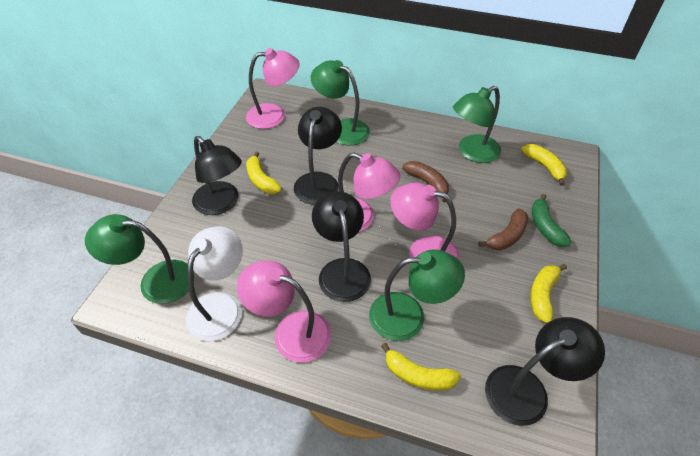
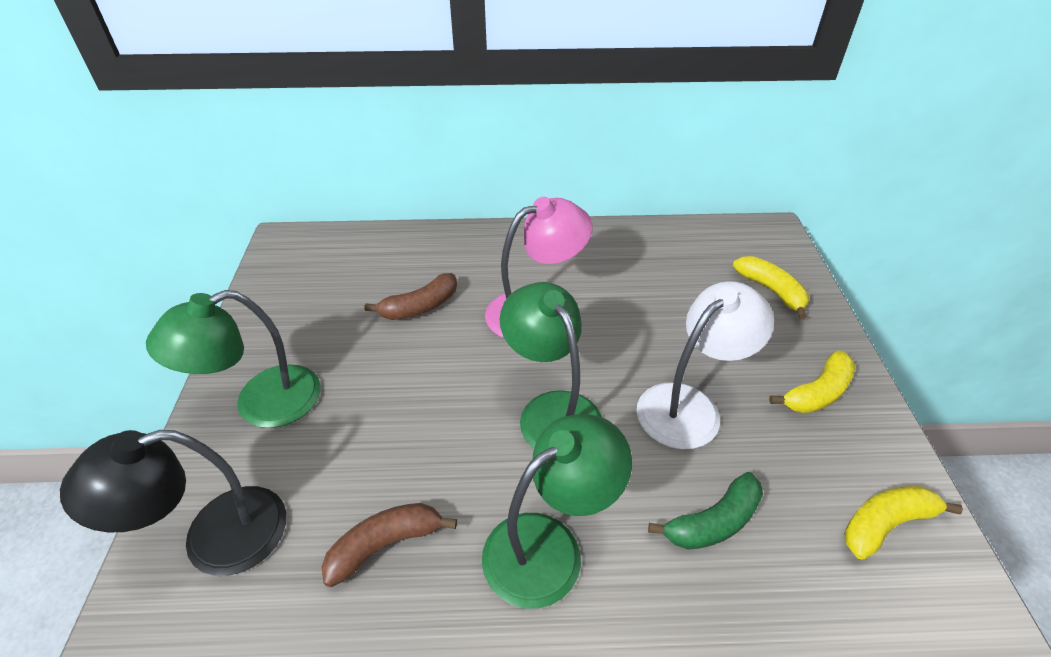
black lamp: 4 -> 1
green lamp: 4 -> 3
pink lamp: 4 -> 1
yellow banana: 4 -> 3

